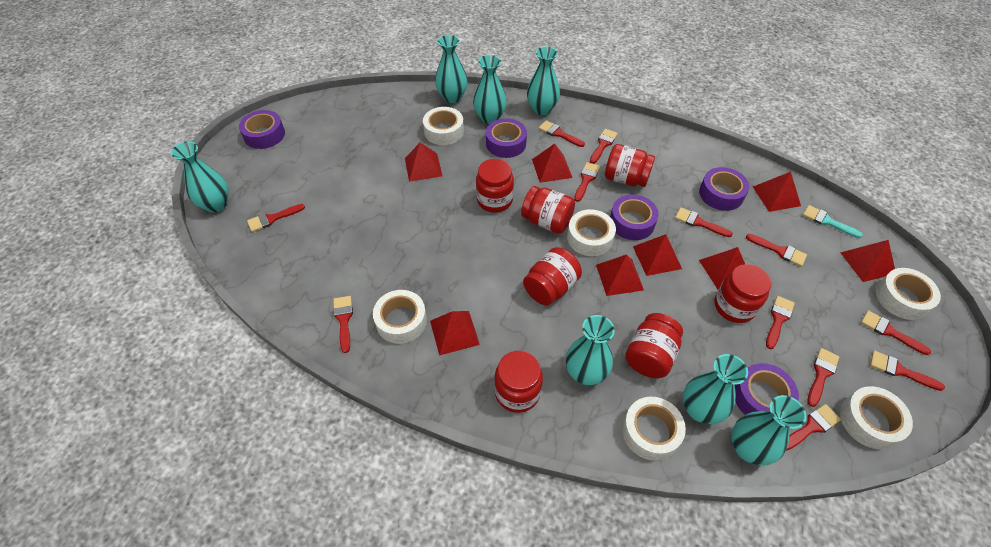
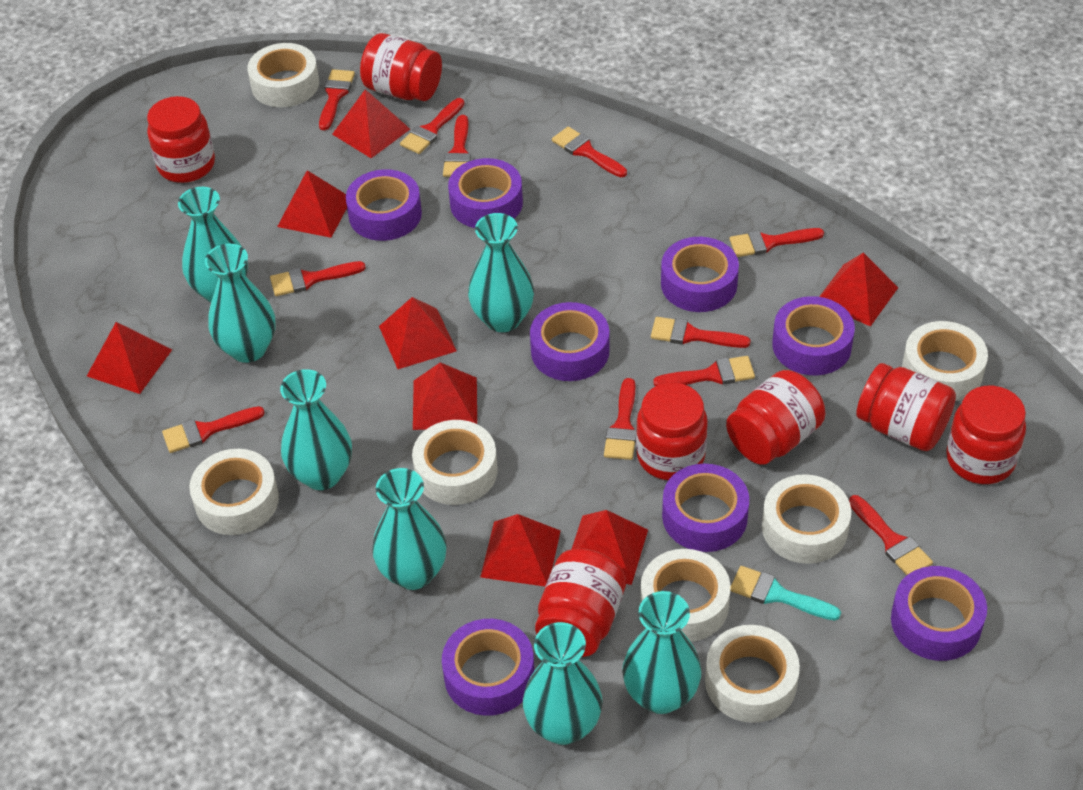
purple tape: 5 -> 8
red brush: 12 -> 11
white tape: 6 -> 7

